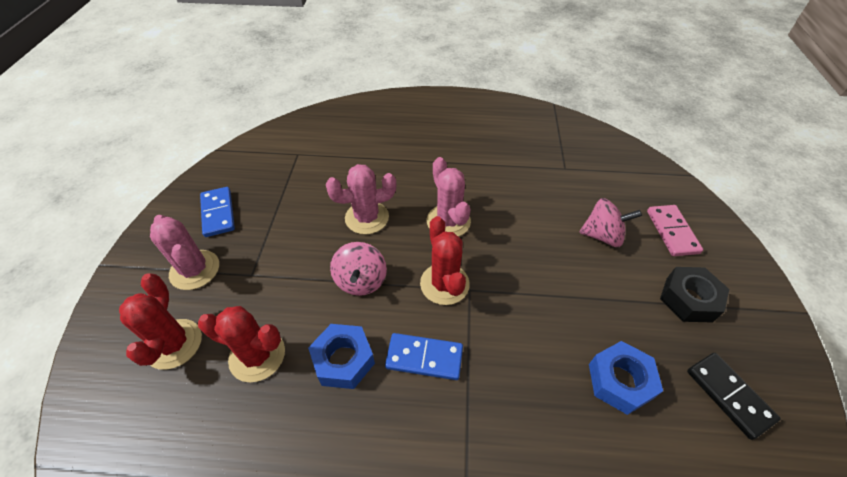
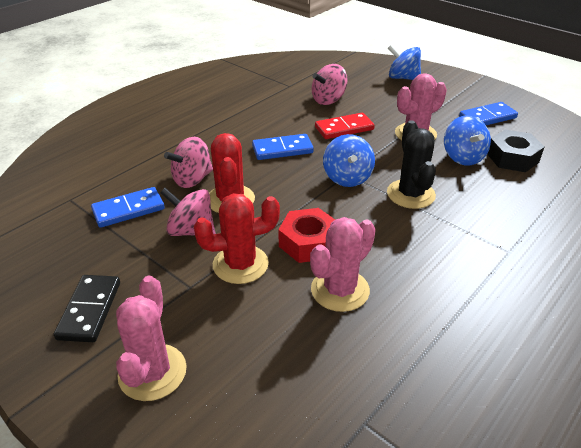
black cactus: 0 -> 1
blue domino: 2 -> 3
blue nut: 2 -> 0
blue spinning top: 0 -> 3
pink domino: 1 -> 0
pink spinning top: 2 -> 3
red cactus: 3 -> 2
red domino: 0 -> 1
red nut: 0 -> 1

